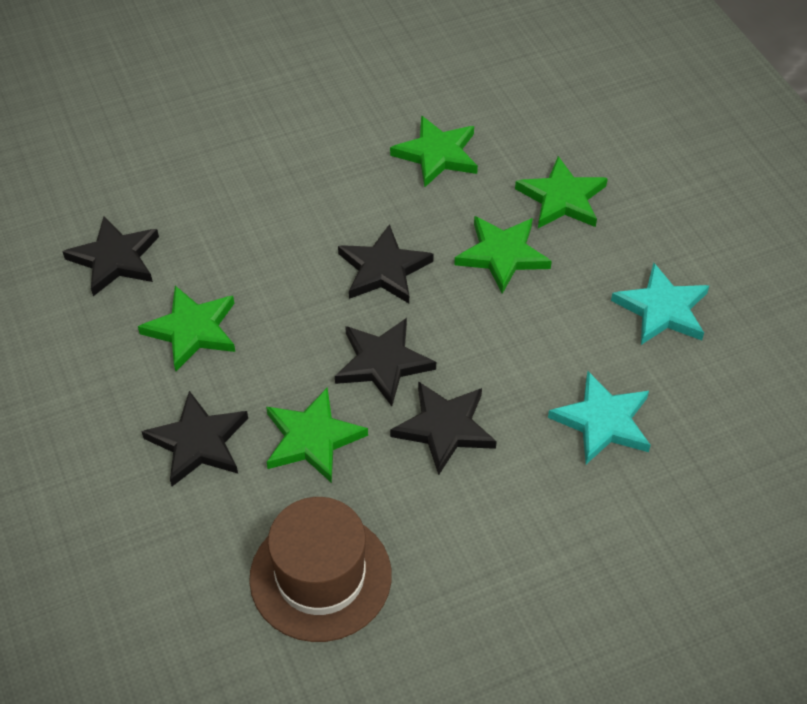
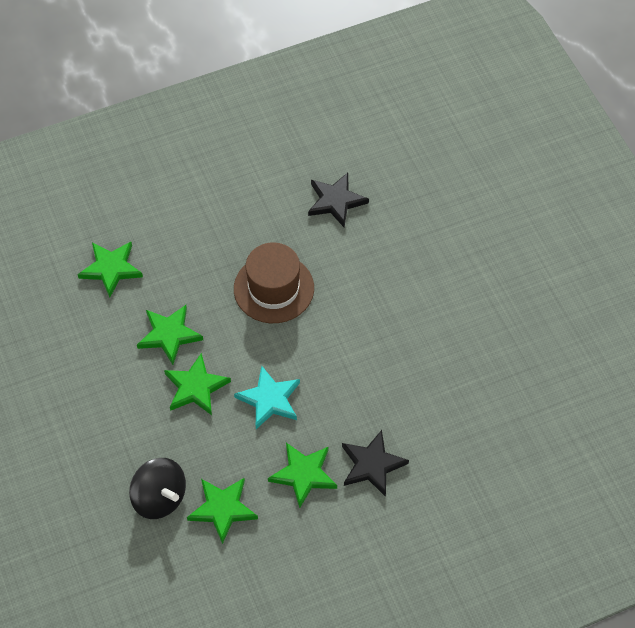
black spinning top: 0 -> 1
black star: 5 -> 2
turquoise star: 2 -> 1

